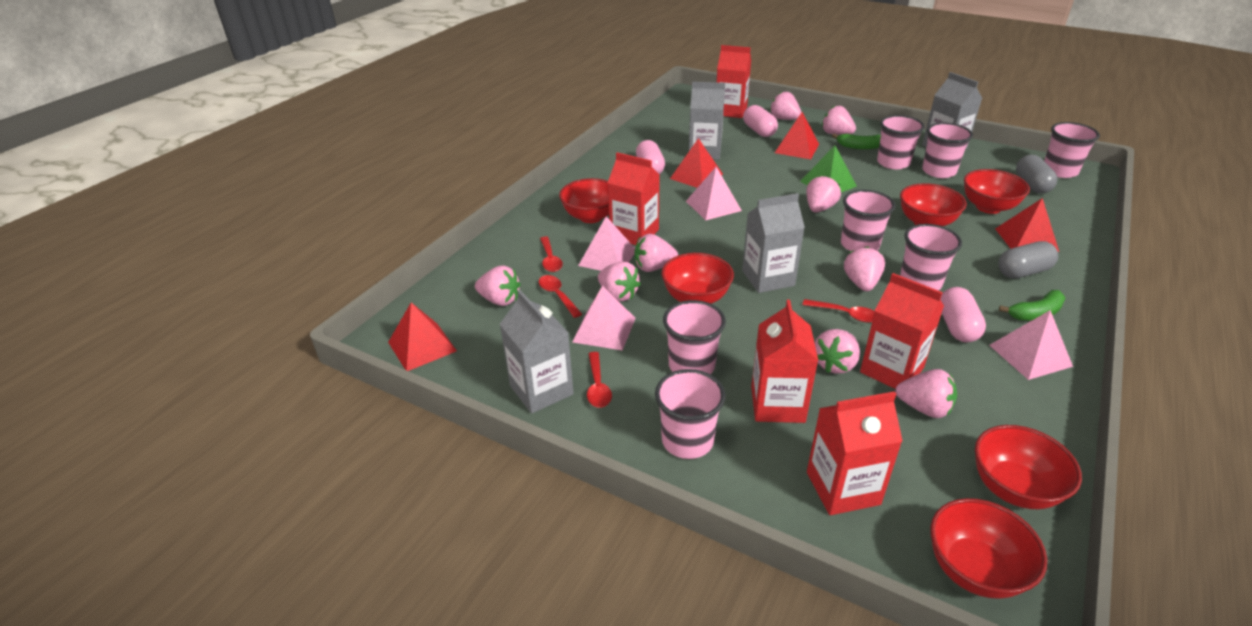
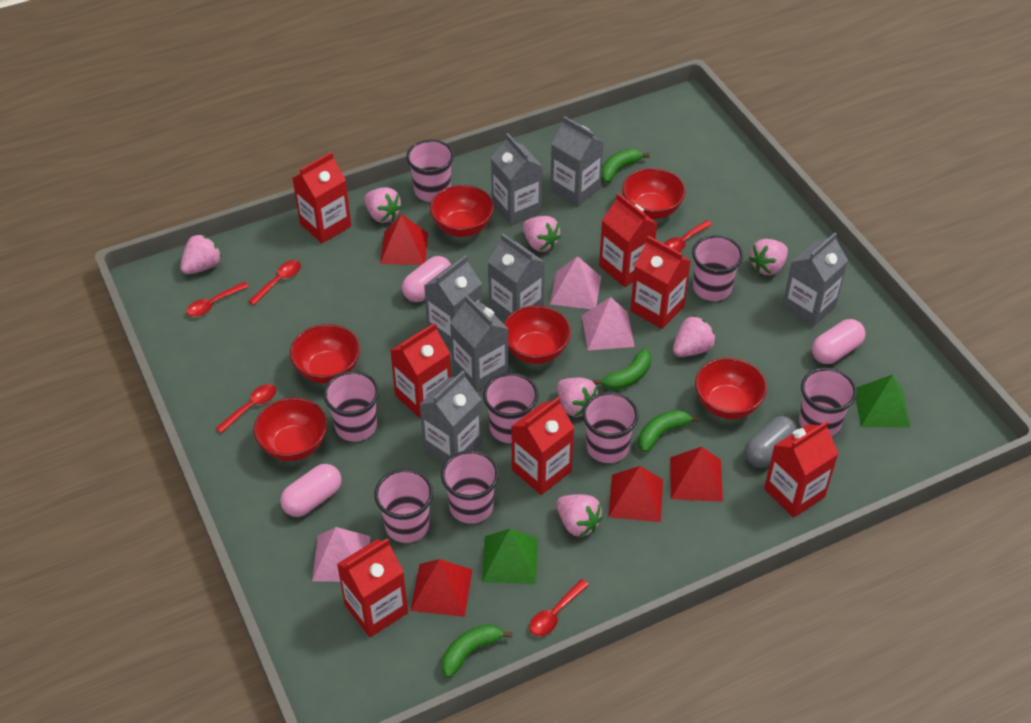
green banana: 2 -> 4
green pyramid: 1 -> 2
grey capsule: 2 -> 1
grey carton: 4 -> 7
pink cup: 7 -> 8
pink pyramid: 4 -> 3
pink strawberry: 9 -> 7
red carton: 5 -> 7
red spoon: 4 -> 5

